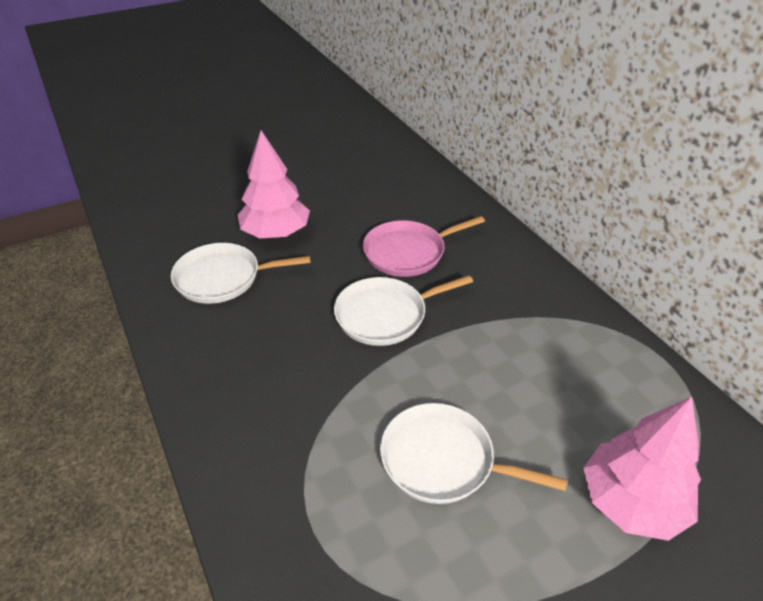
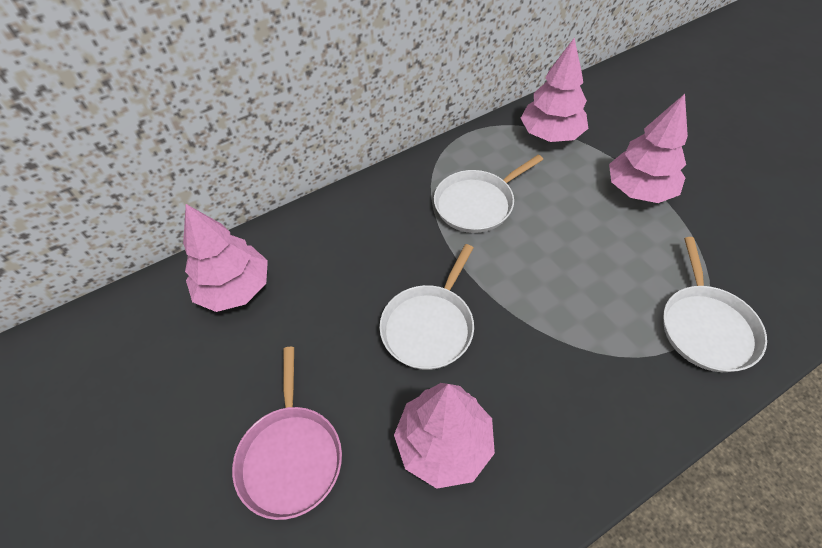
pink tree: 2 -> 4

